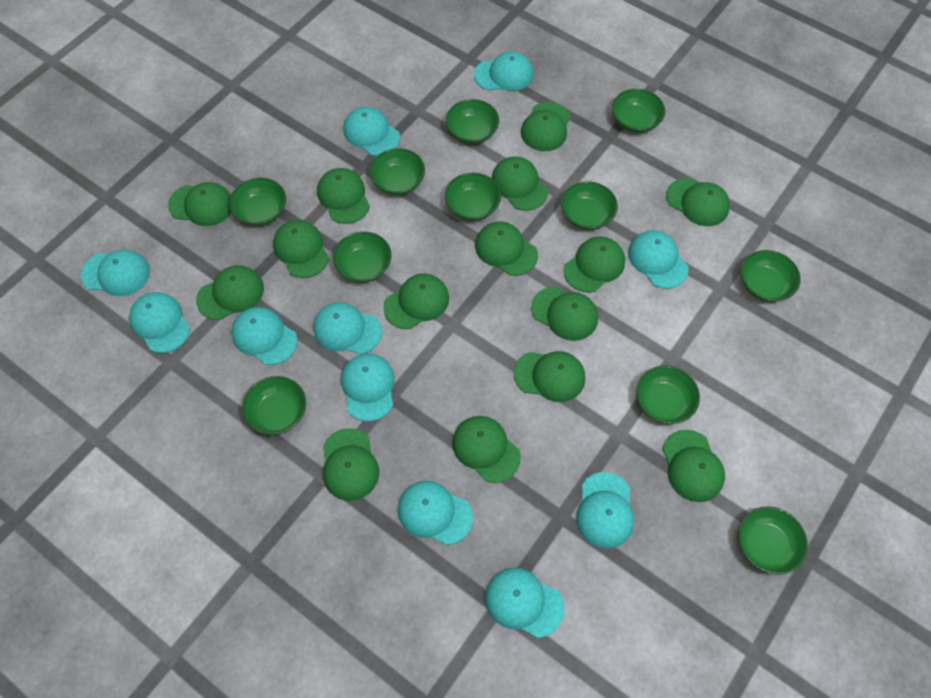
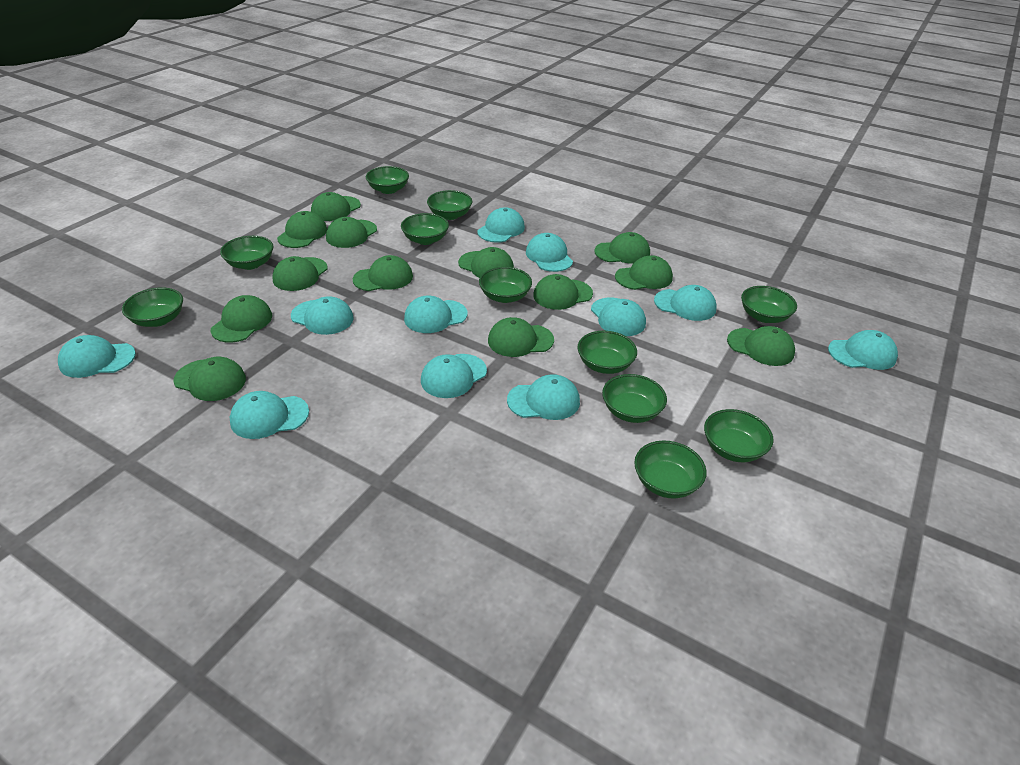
green cap: 15 -> 13

